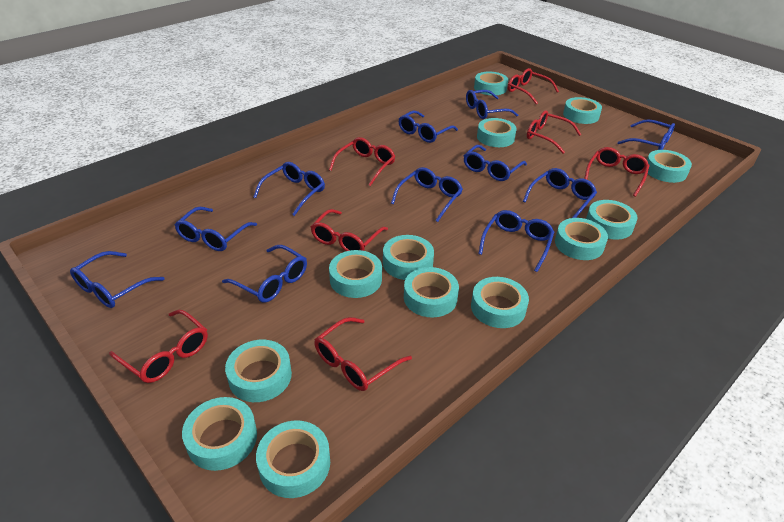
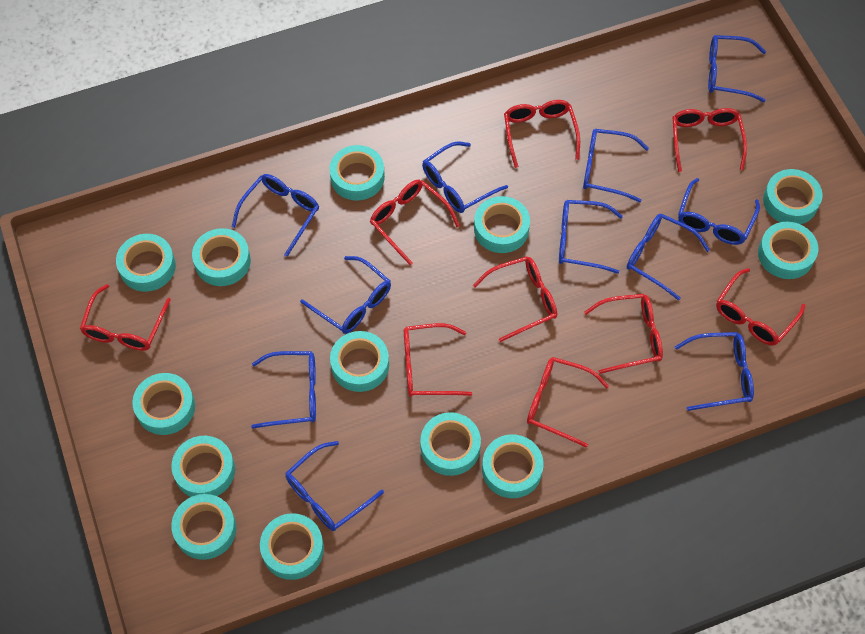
red glasses: 7 -> 9

